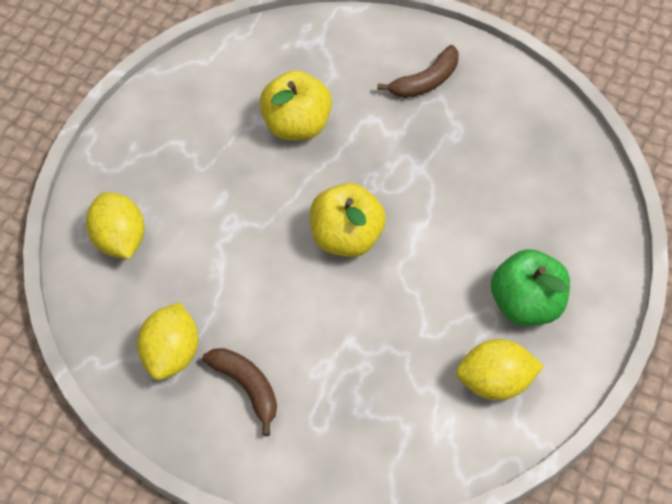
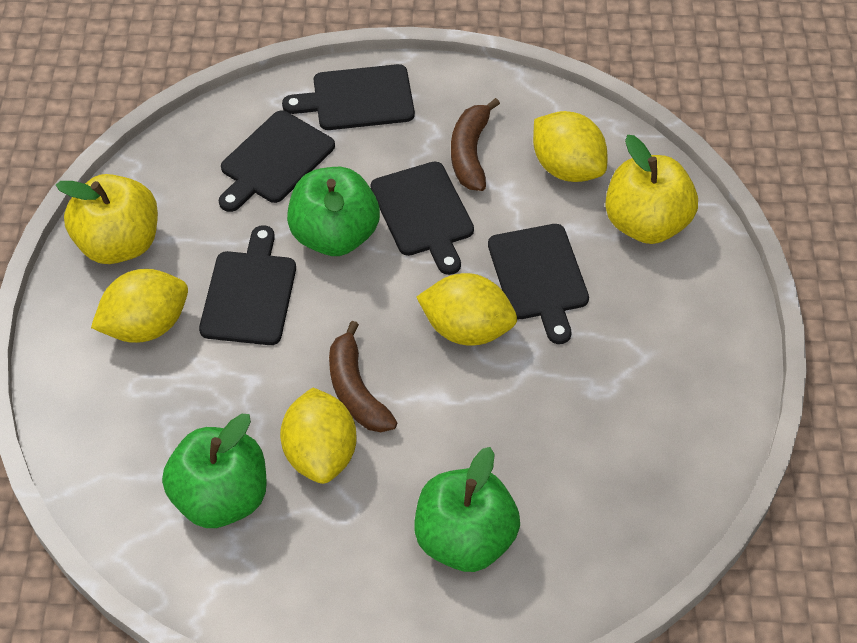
black cutting board: 0 -> 5
green apple: 1 -> 3
yellow lemon: 3 -> 4

